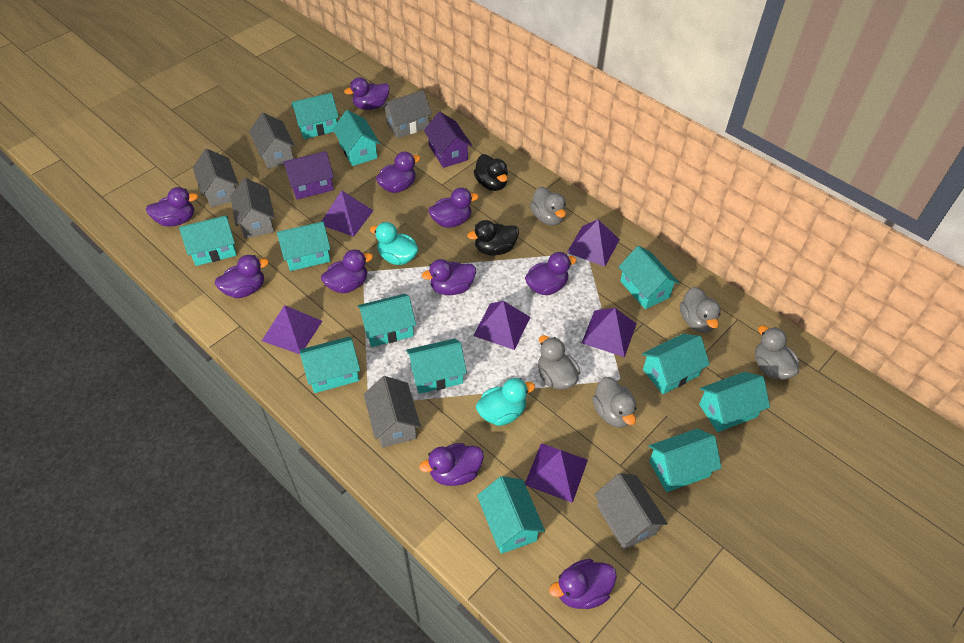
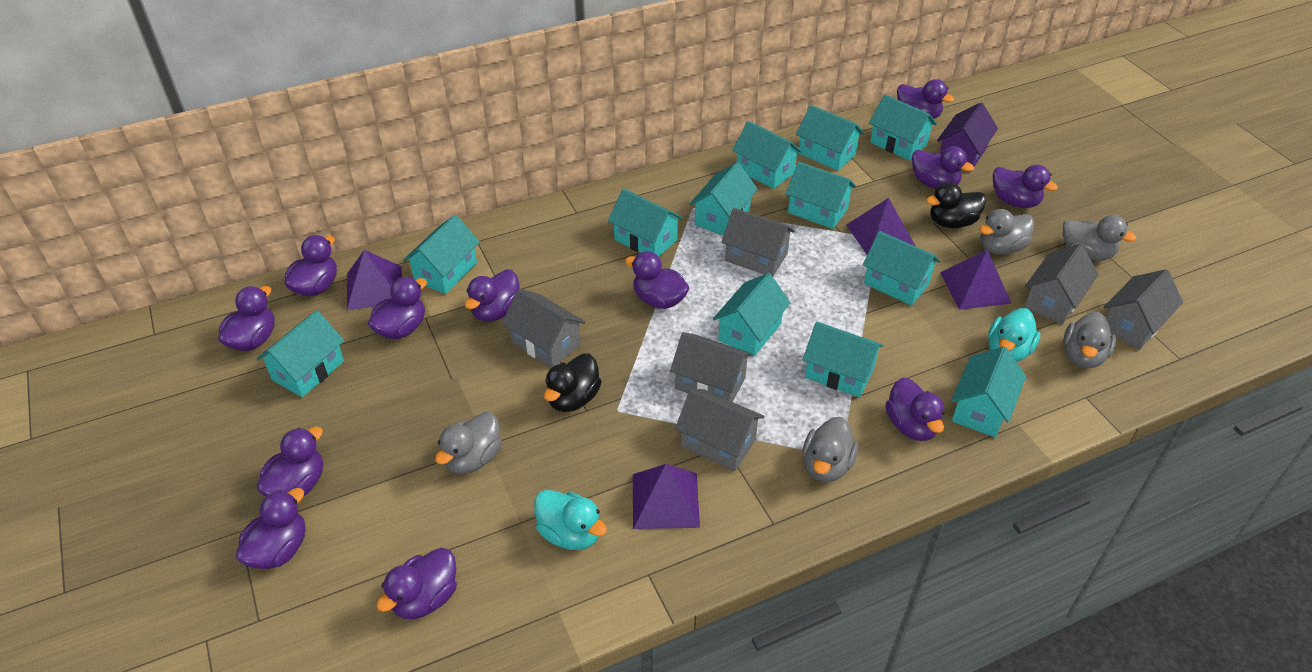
purple duck: 10 -> 12
purple house: 2 -> 1
purple pyramid: 6 -> 4

